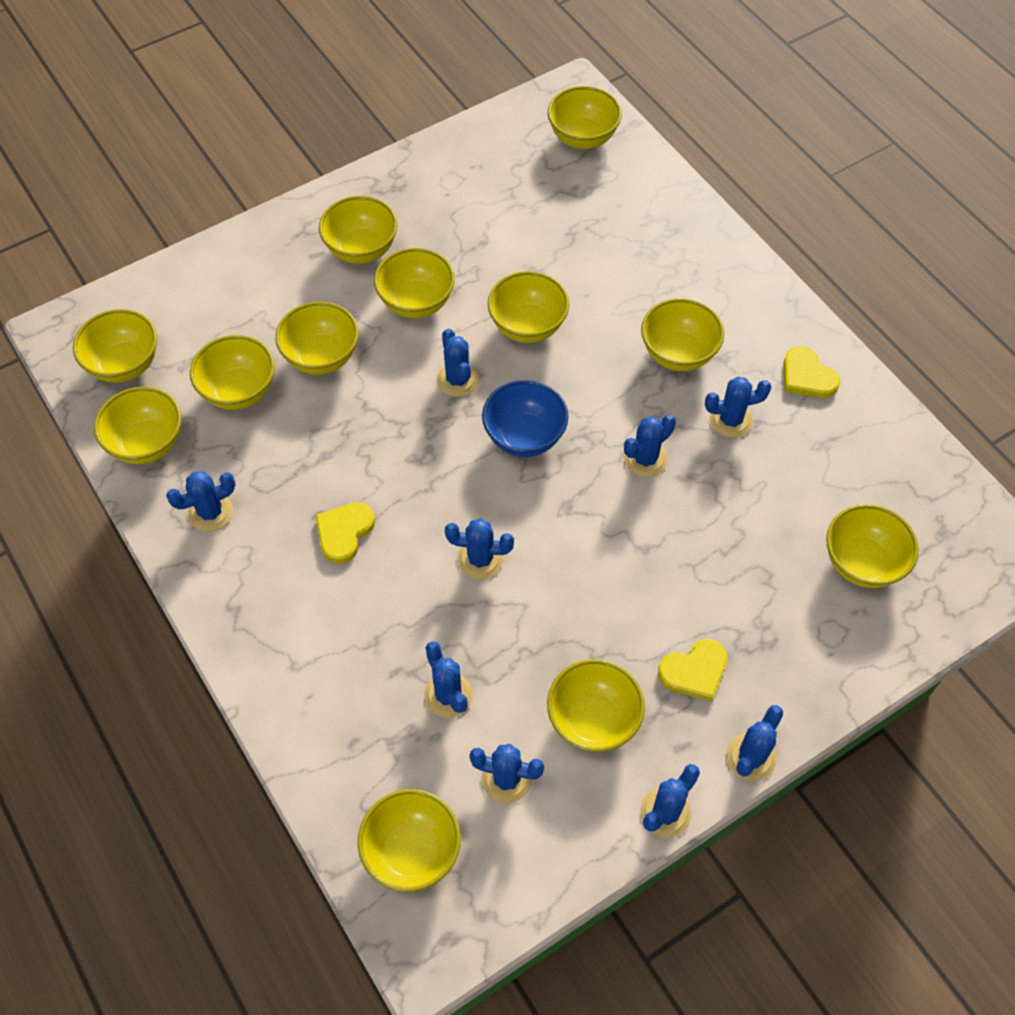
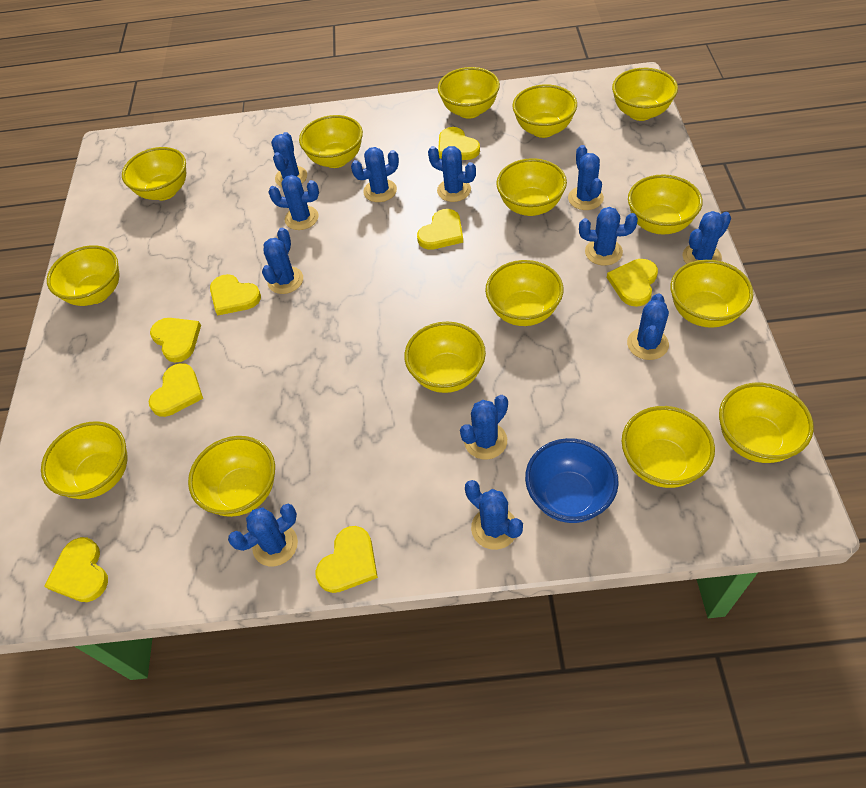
blue cactus: 9 -> 12
yellow bowl: 12 -> 15
yellow heart: 3 -> 8

